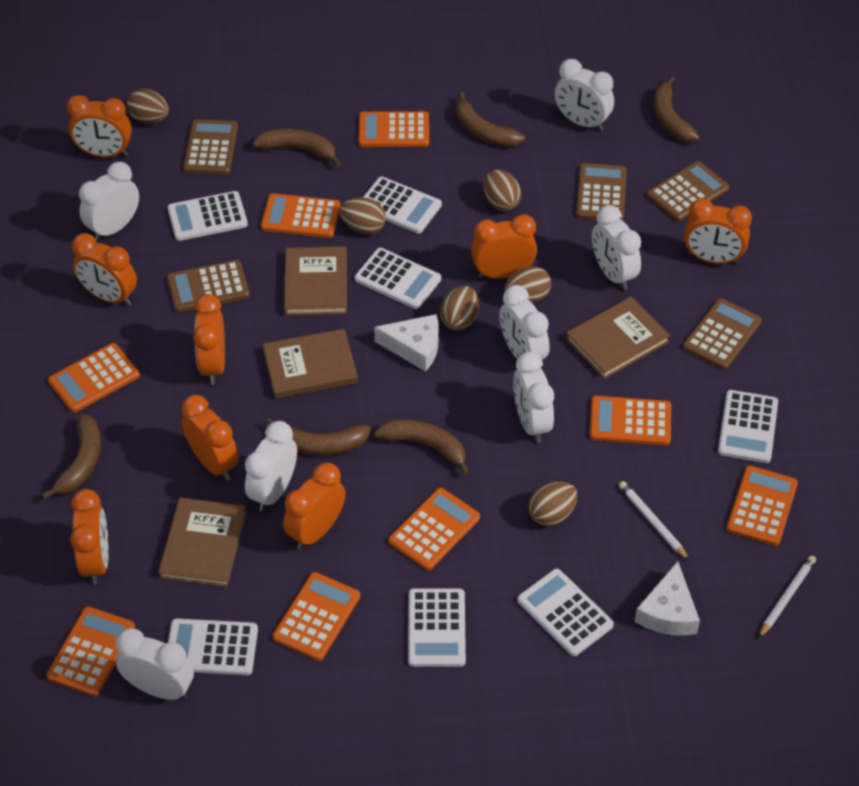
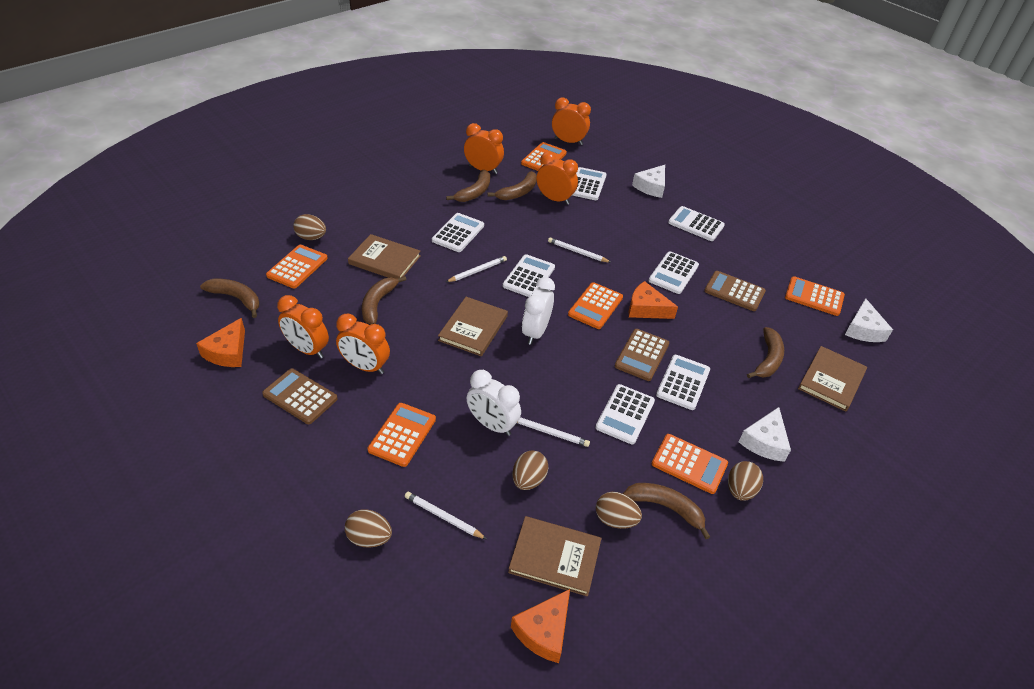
brown calculator: 5 -> 3
brown egg: 6 -> 5
orange calculator: 8 -> 6
orange cheese: 0 -> 3
orange clock: 8 -> 5
white cheese: 2 -> 3
white clock: 7 -> 2
white pencil: 2 -> 4

